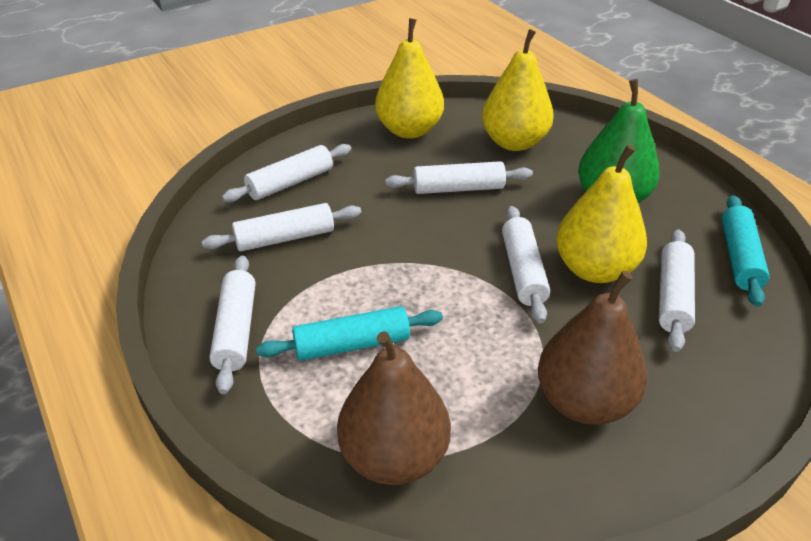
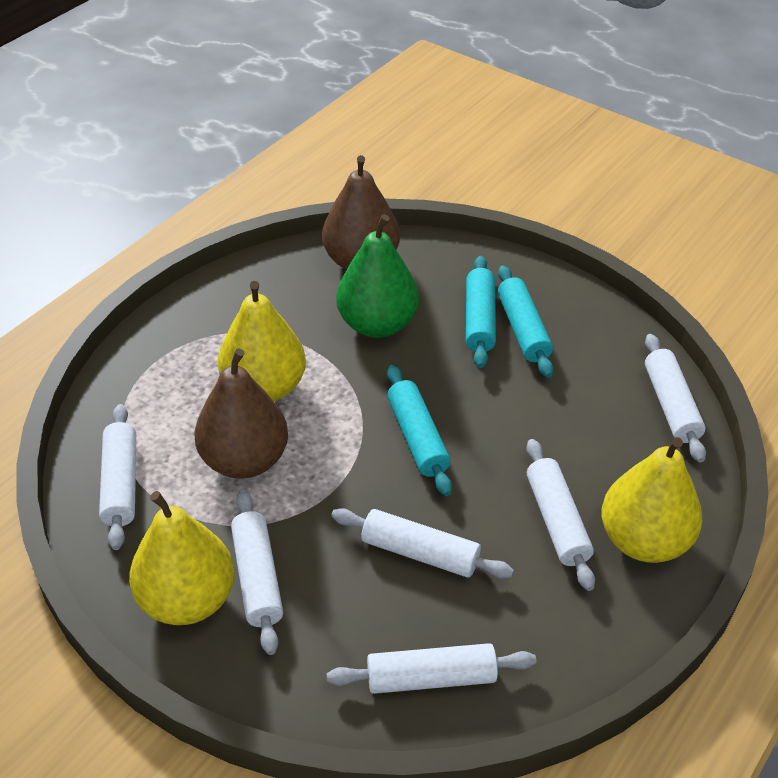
turquoise rolling pin: 2 -> 3

